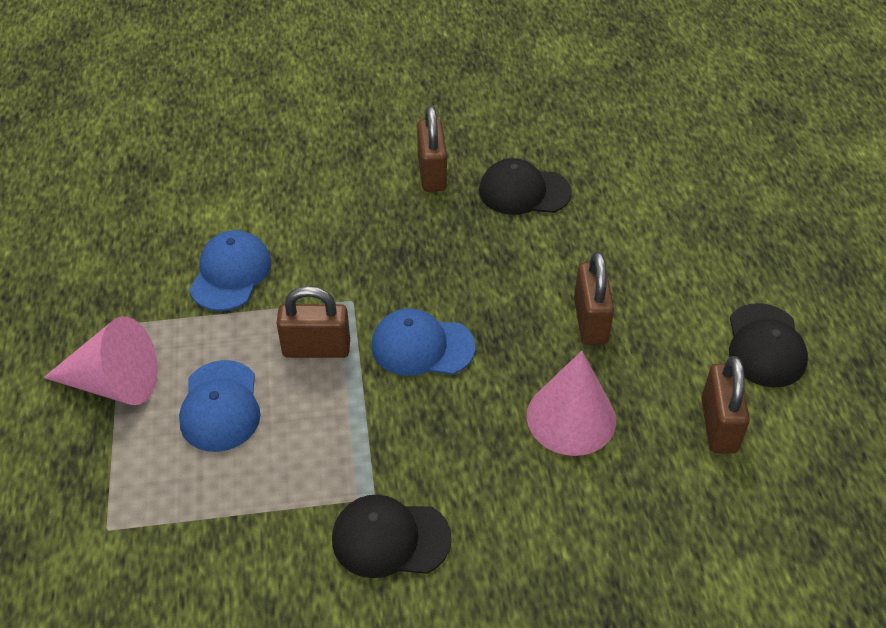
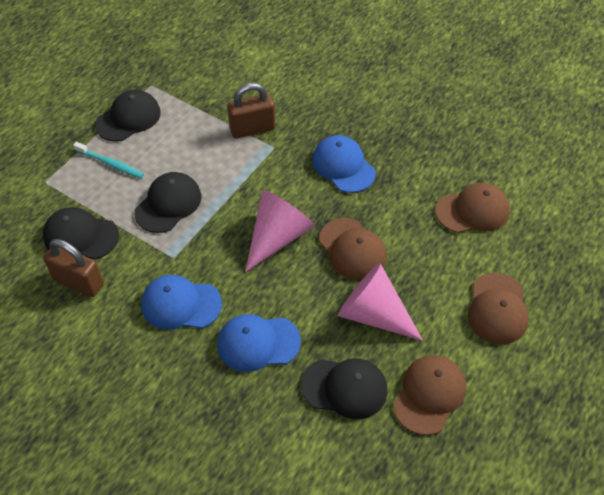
black cap: 3 -> 4
brown cap: 0 -> 4
brown padlock: 4 -> 2
turquoise toothbrush: 0 -> 1

